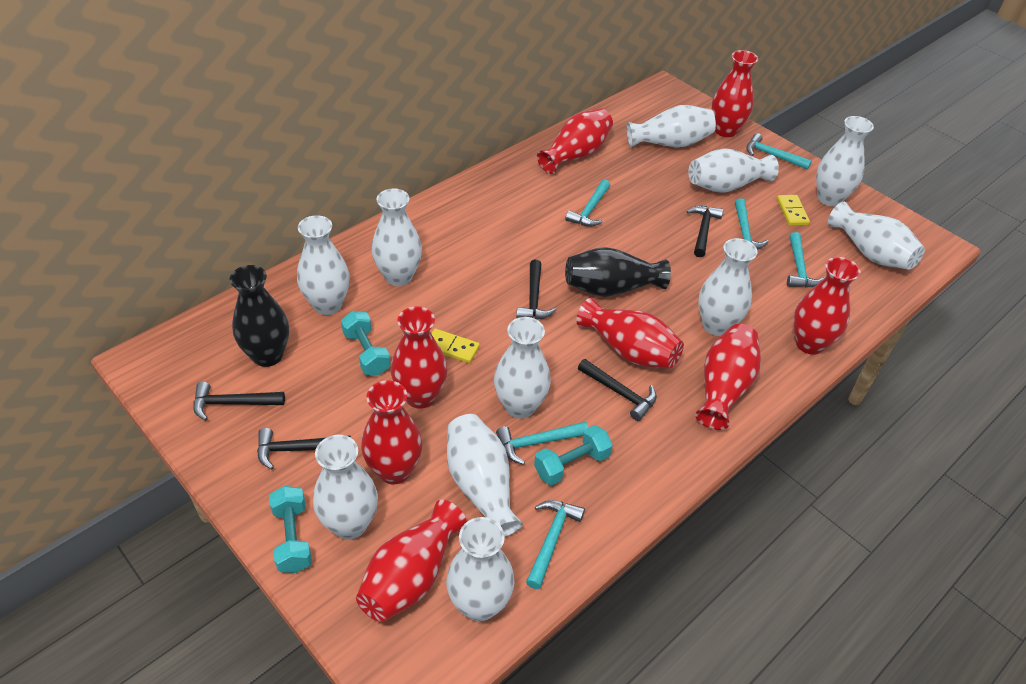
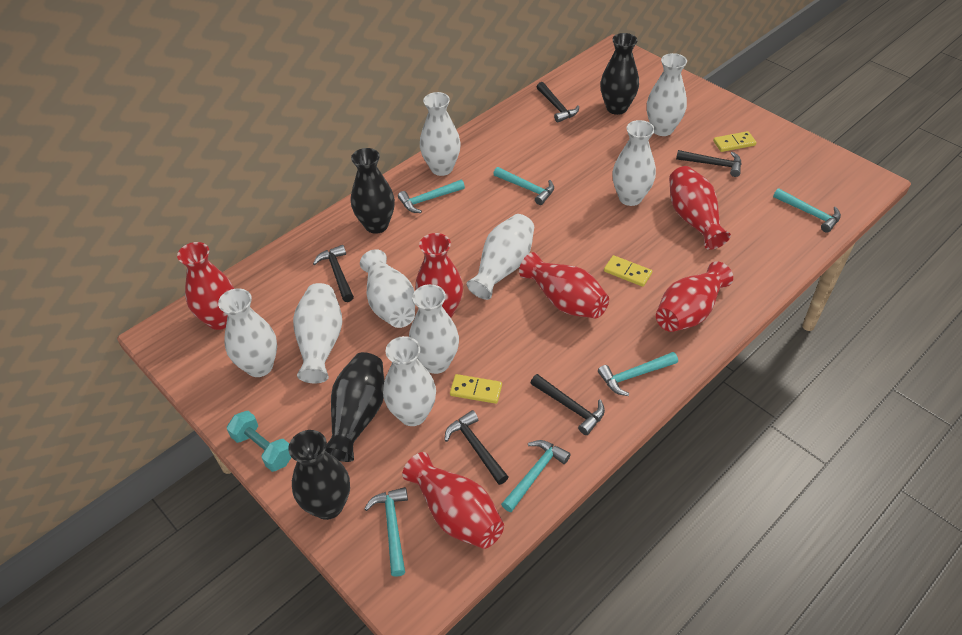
black vase: 2 -> 4
red vase: 8 -> 6
turquoise dumbbell: 3 -> 1
white vase: 11 -> 9
yellow domino: 2 -> 3

